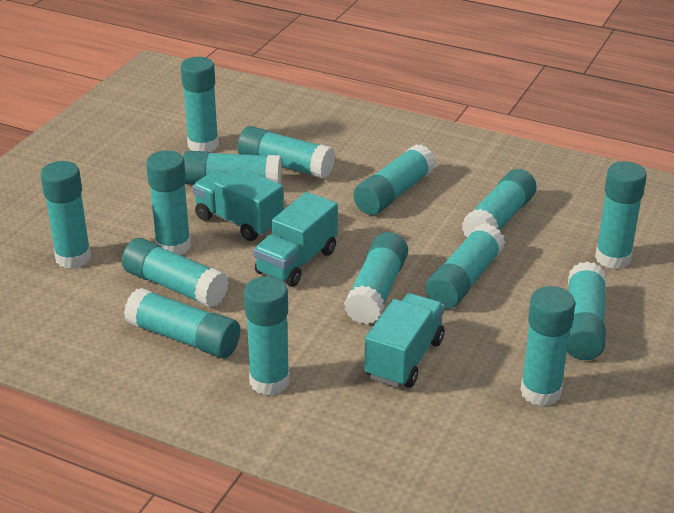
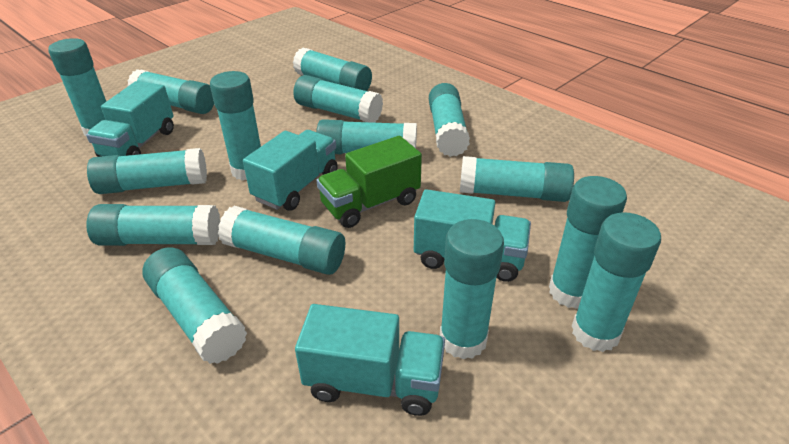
green truck: 0 -> 1
turquoise truck: 3 -> 4

